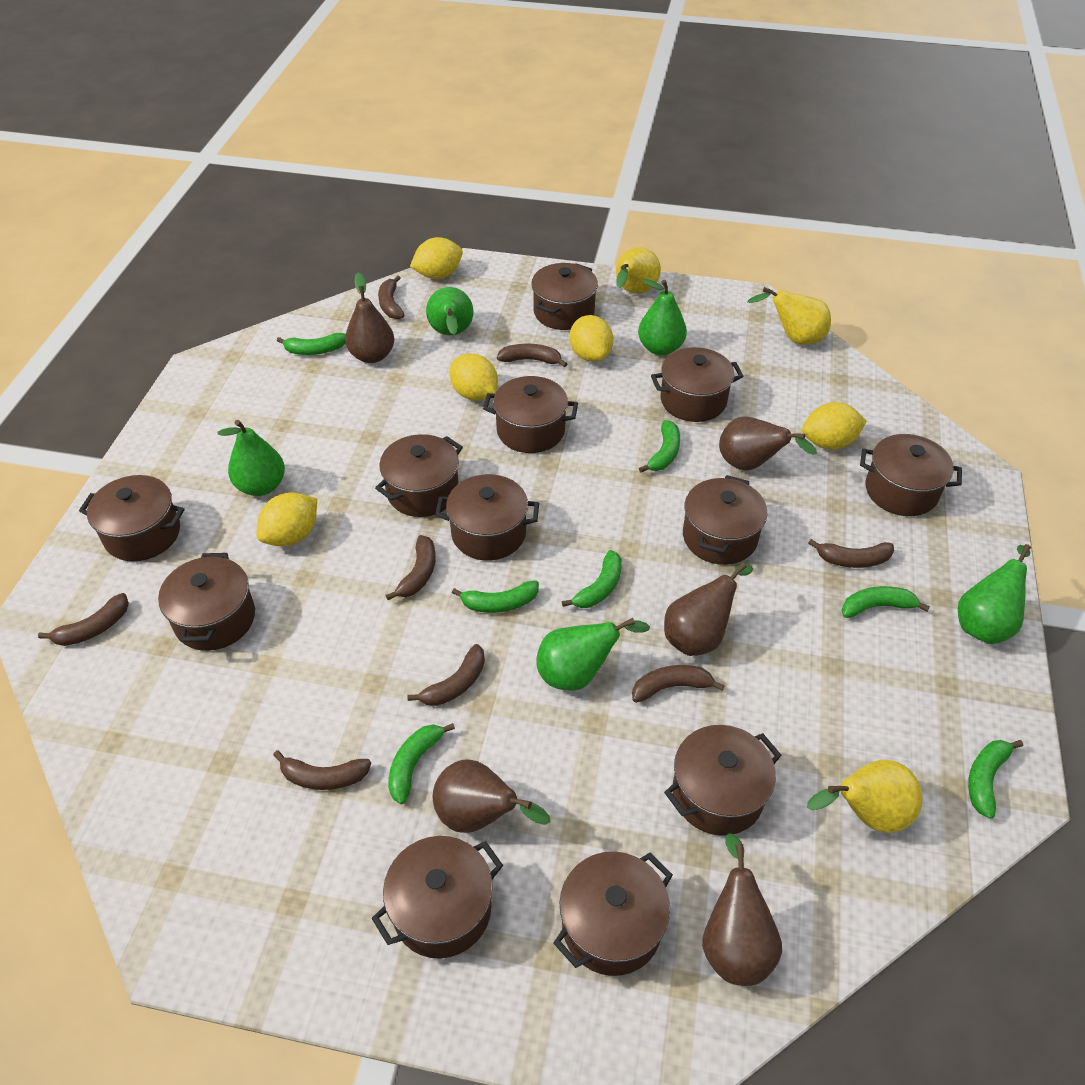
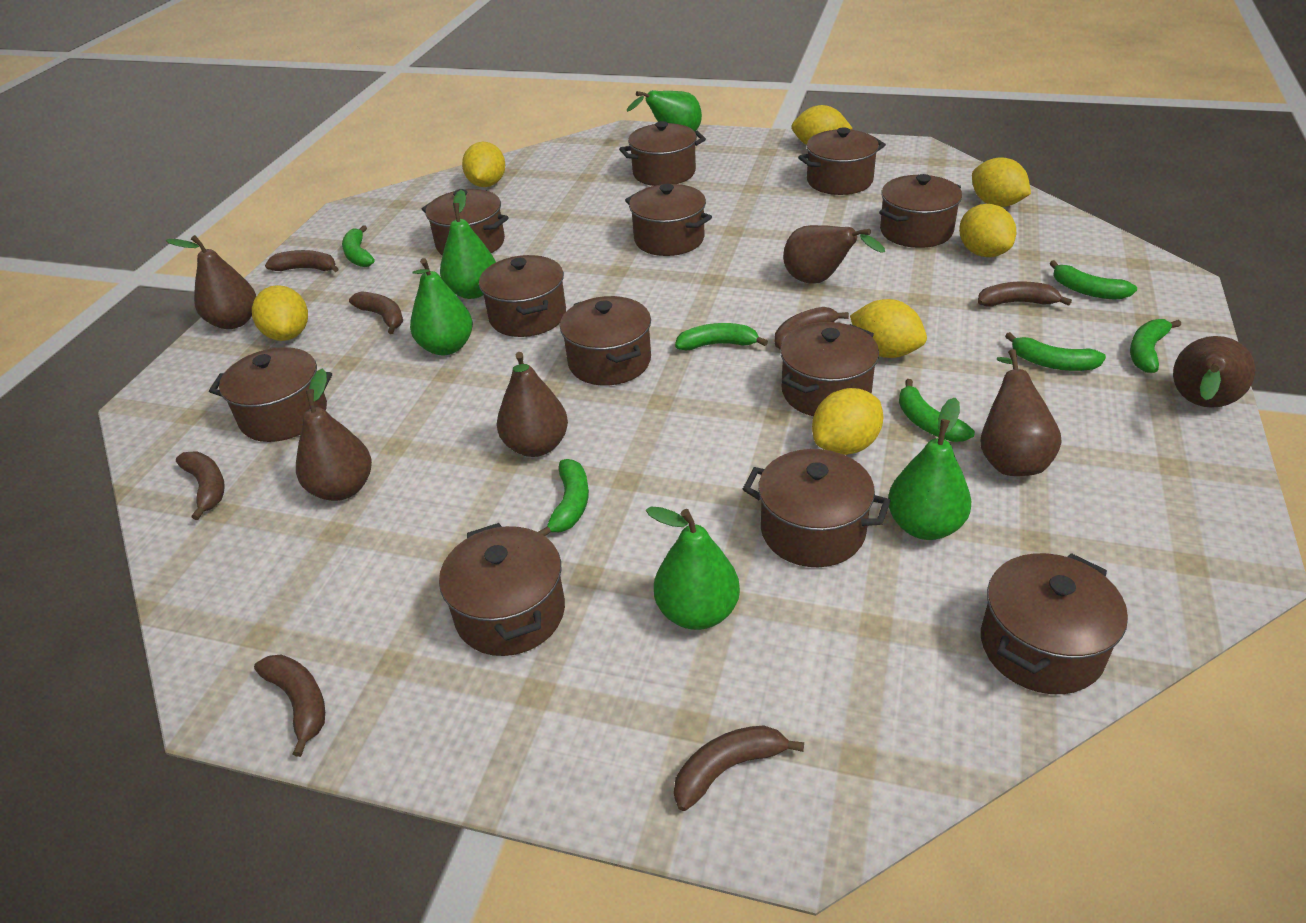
brown banana: 8 -> 7
brown pear: 5 -> 6
yellow lemon: 5 -> 7
yellow pear: 3 -> 0

